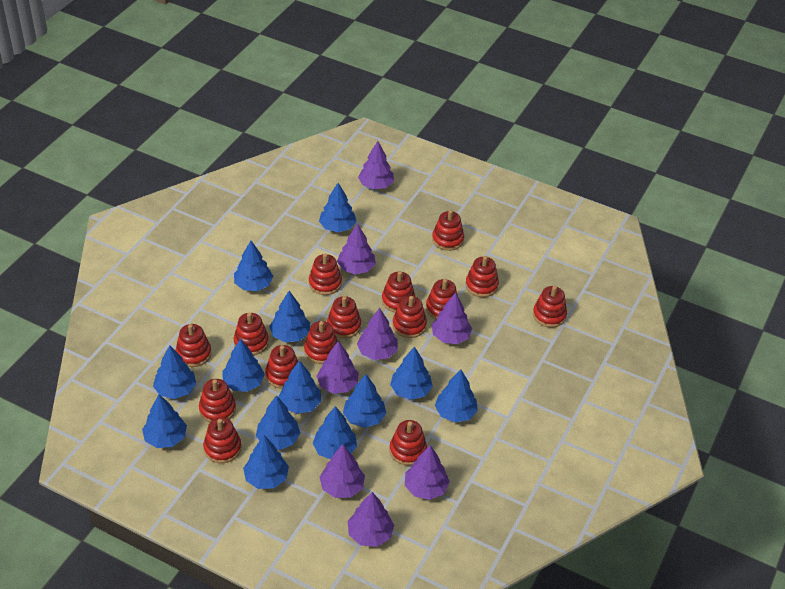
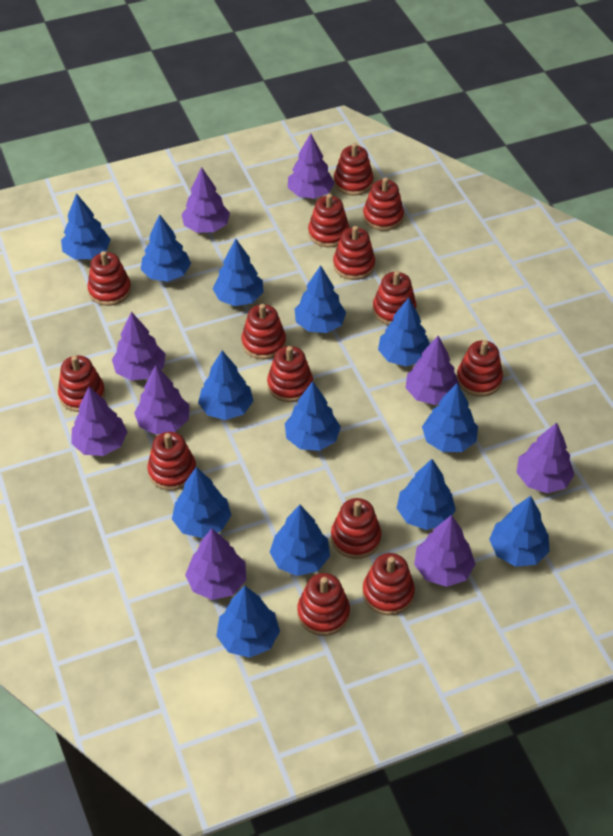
purple tree: 8 -> 9
red stacking toy: 15 -> 14

